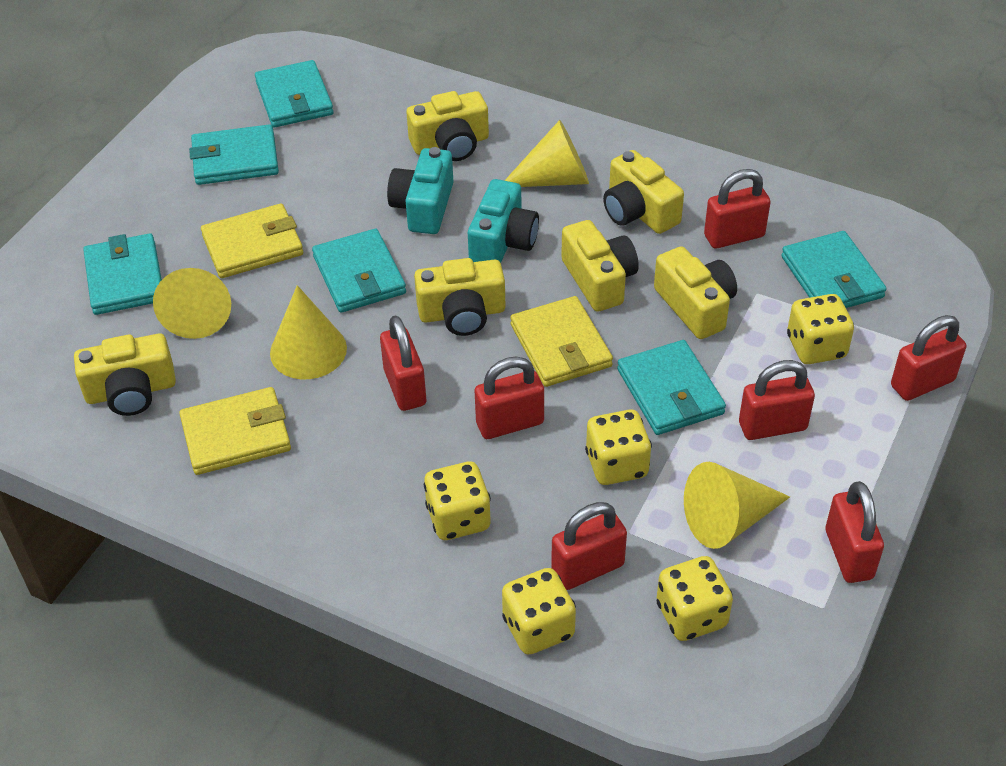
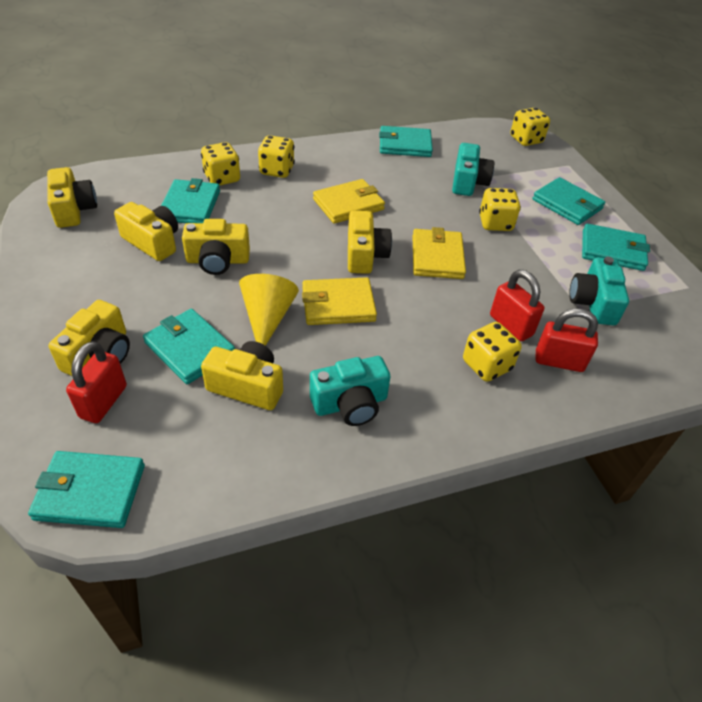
red padlock: 7 -> 3
turquoise camera: 2 -> 3
yellow cone: 4 -> 1

